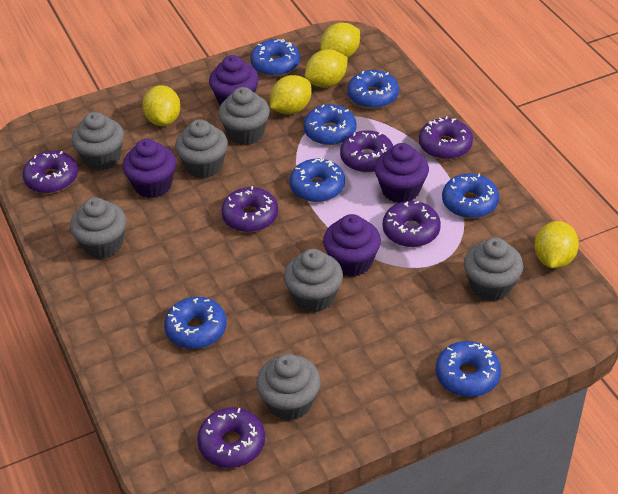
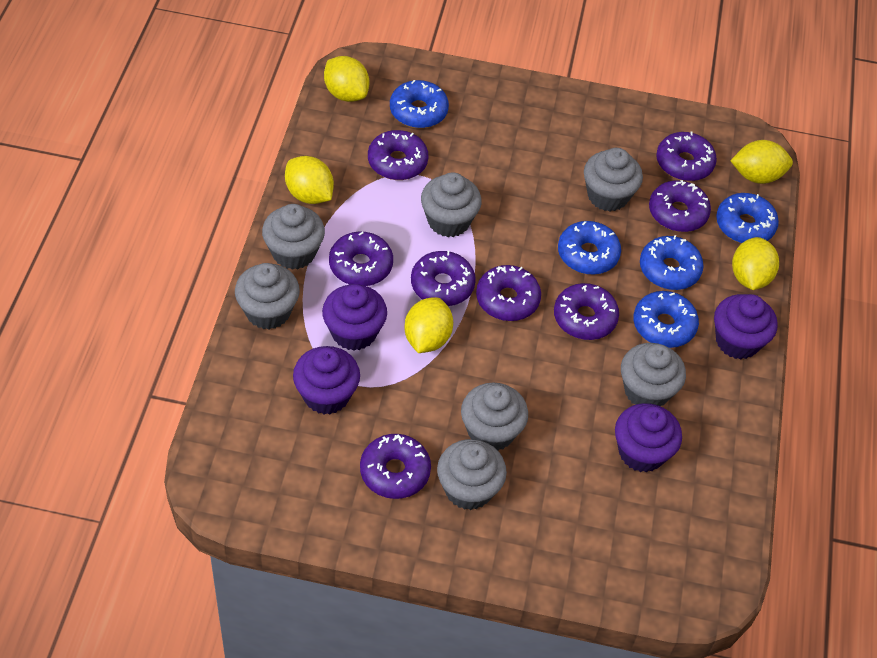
blue donut: 7 -> 5
purple donut: 6 -> 8

